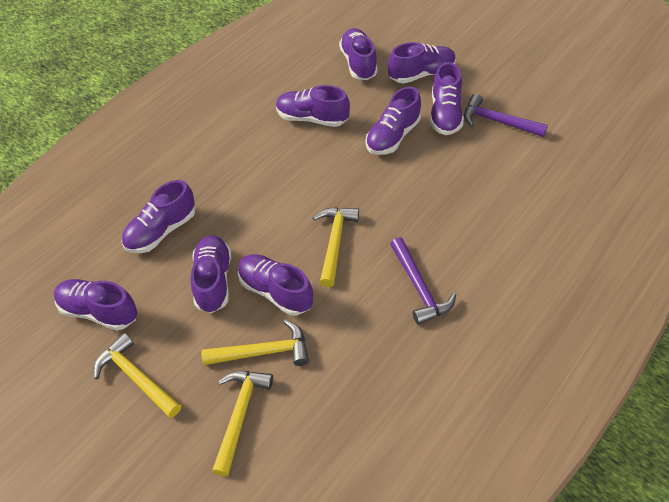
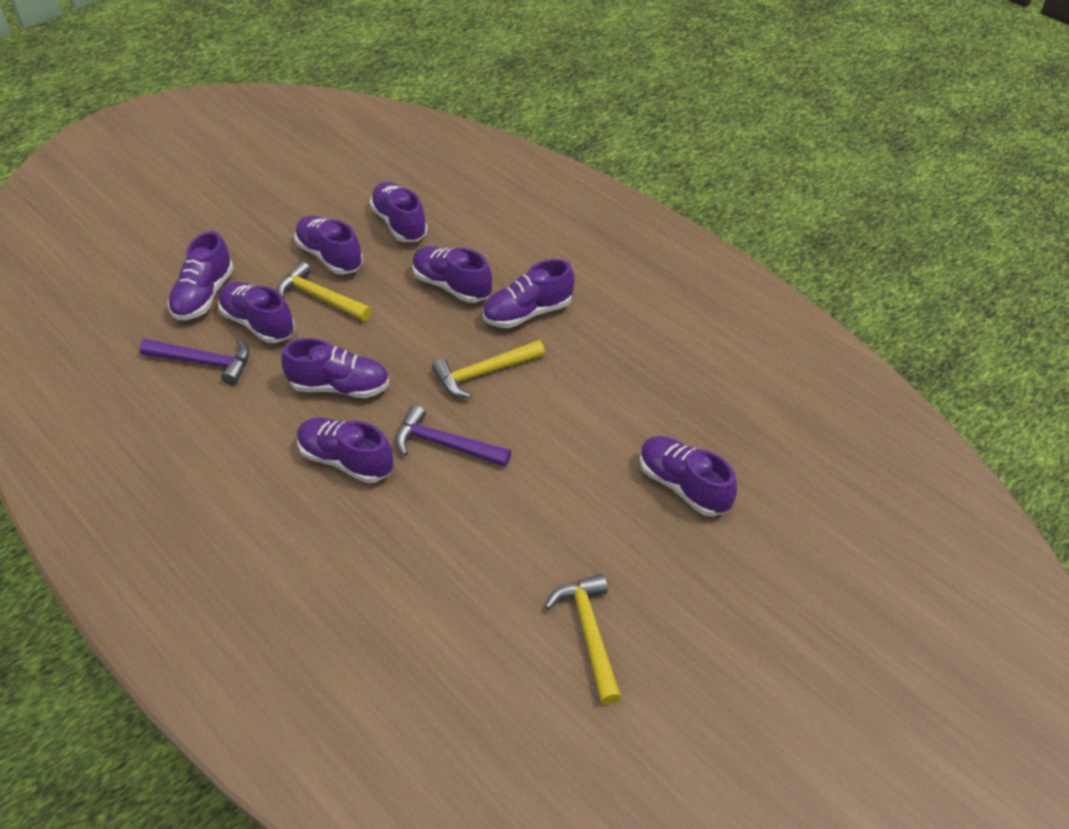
yellow hammer: 4 -> 3

